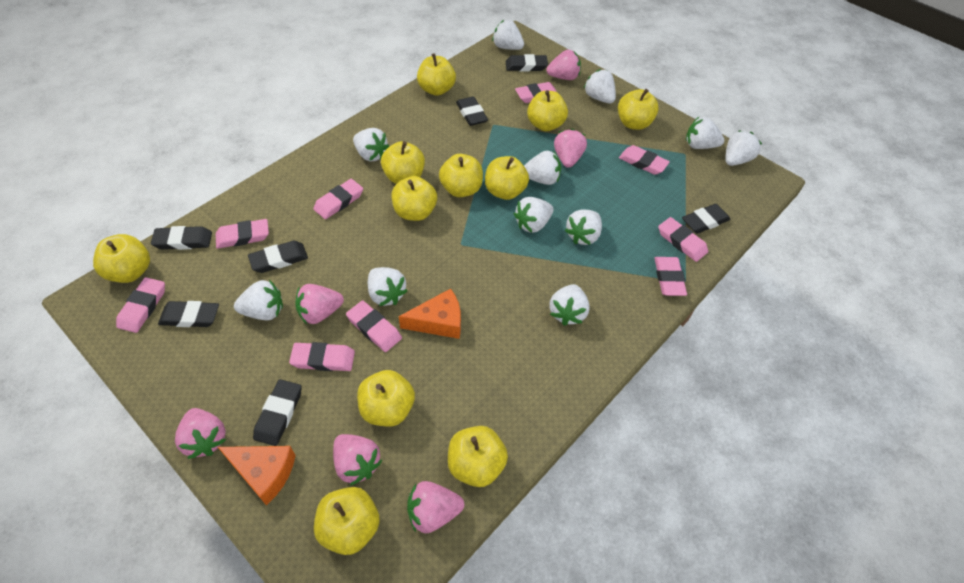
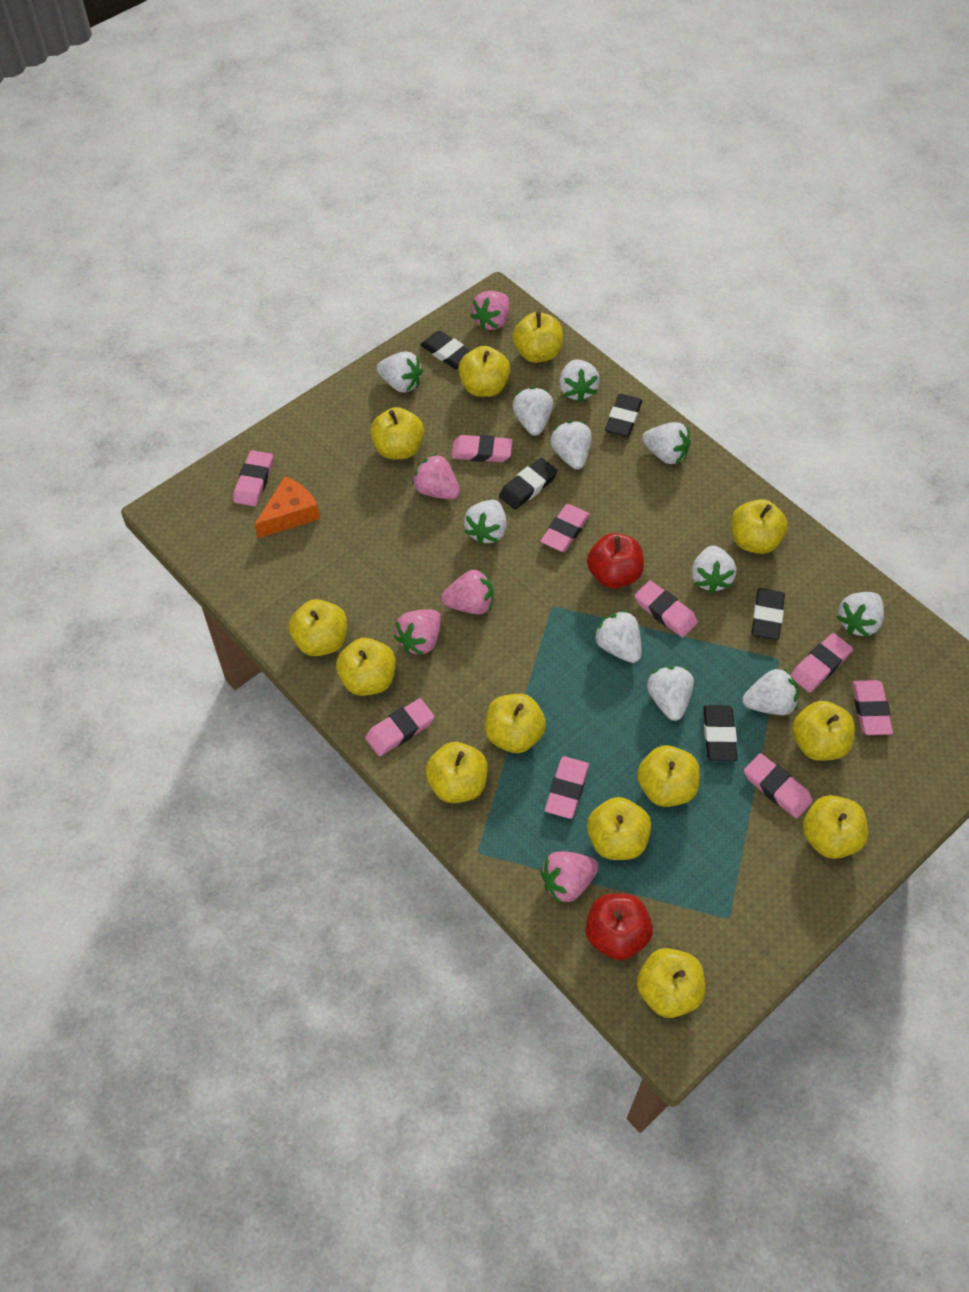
black eraser: 7 -> 5
orange cheese: 2 -> 1
pink strawberry: 6 -> 5
red apple: 0 -> 2
yellow apple: 11 -> 13

